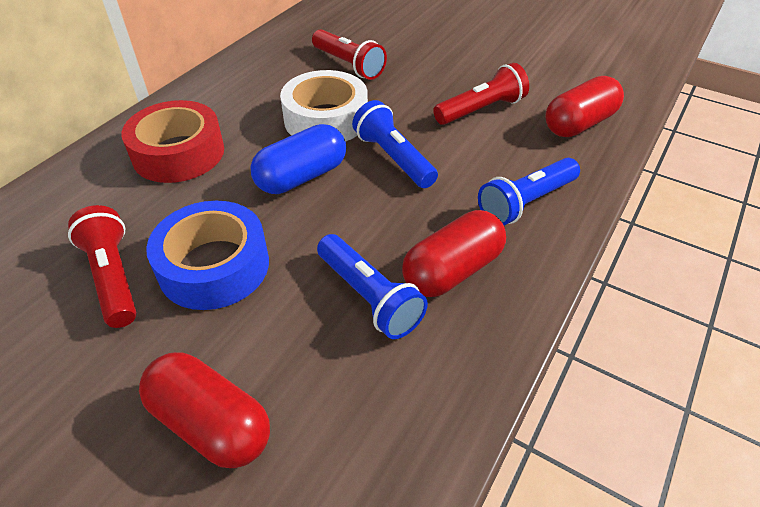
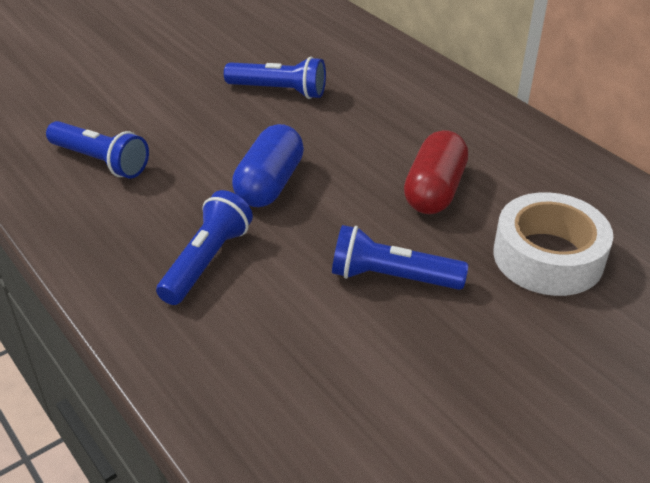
blue flashlight: 3 -> 4
blue tape: 1 -> 0
red capsule: 3 -> 1
red flashlight: 3 -> 0
red tape: 1 -> 0

